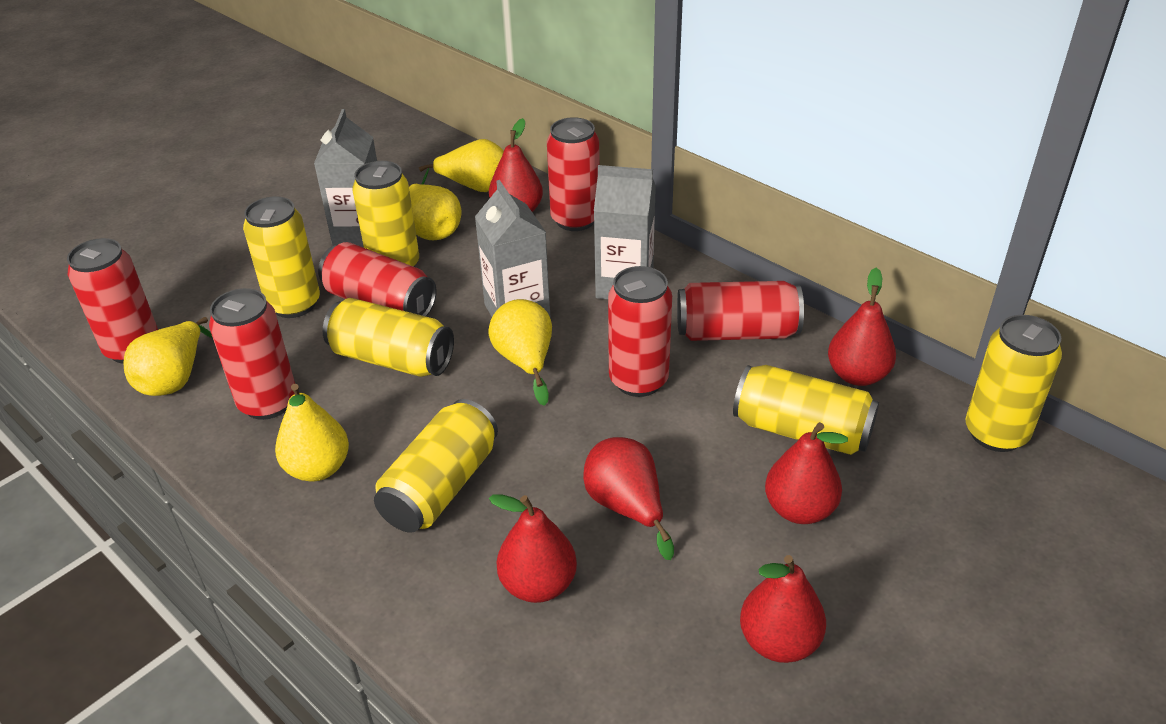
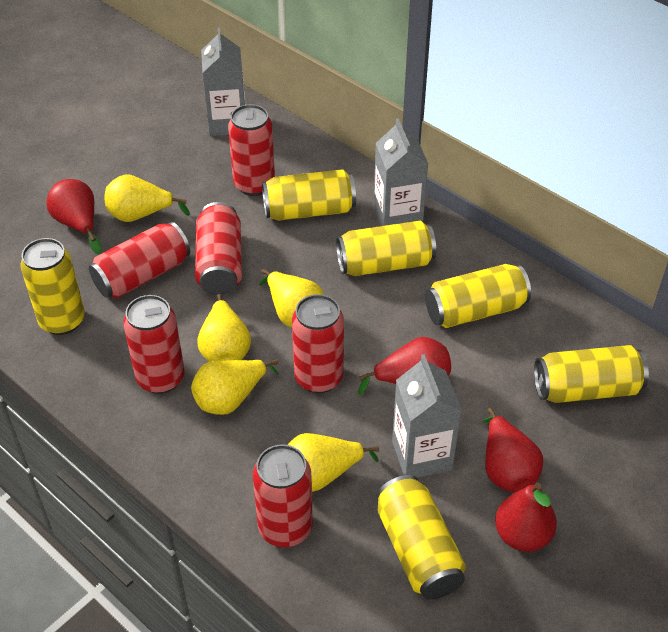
red pear: 6 -> 4

